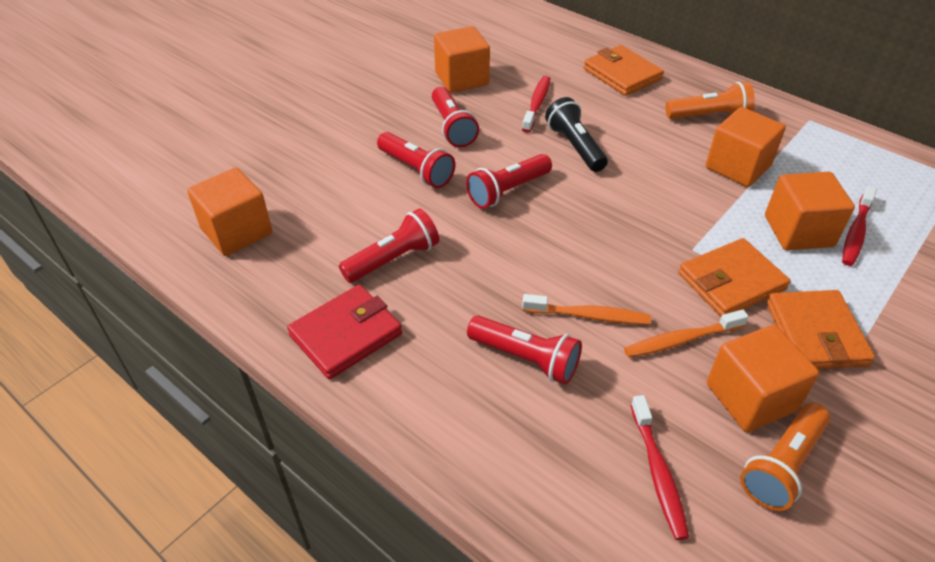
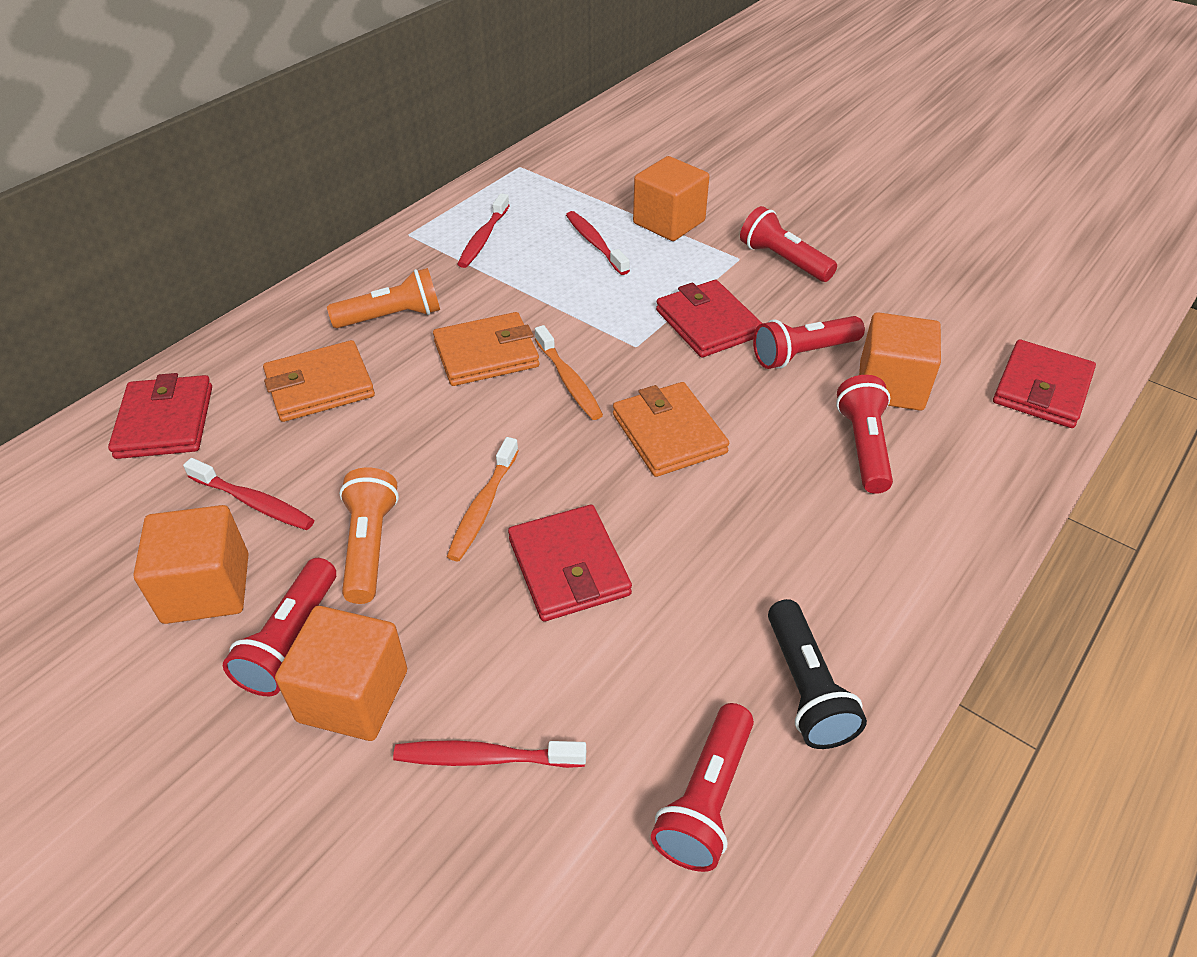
orange cube: 5 -> 4
red toothbrush: 3 -> 4
red wallet: 1 -> 4

